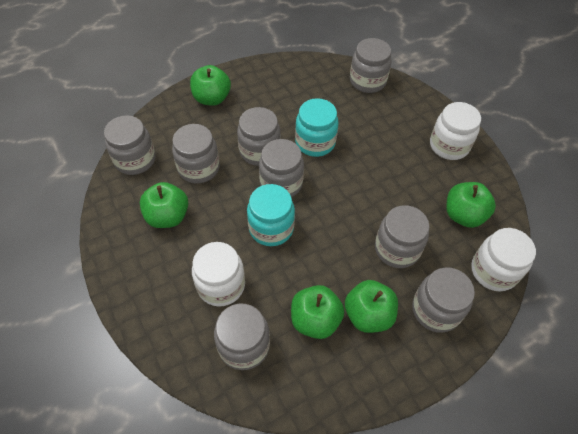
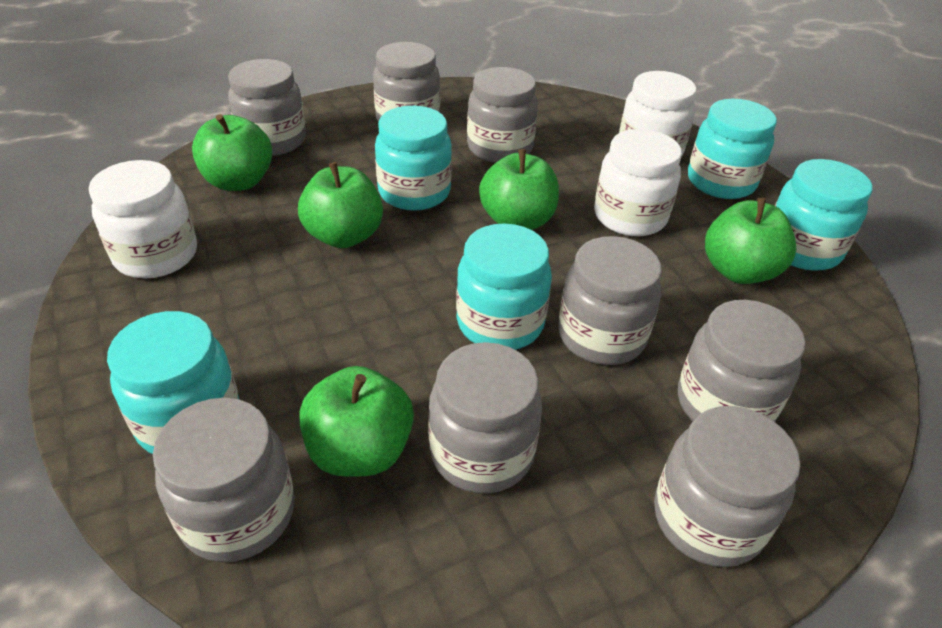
turquoise jar: 2 -> 5

